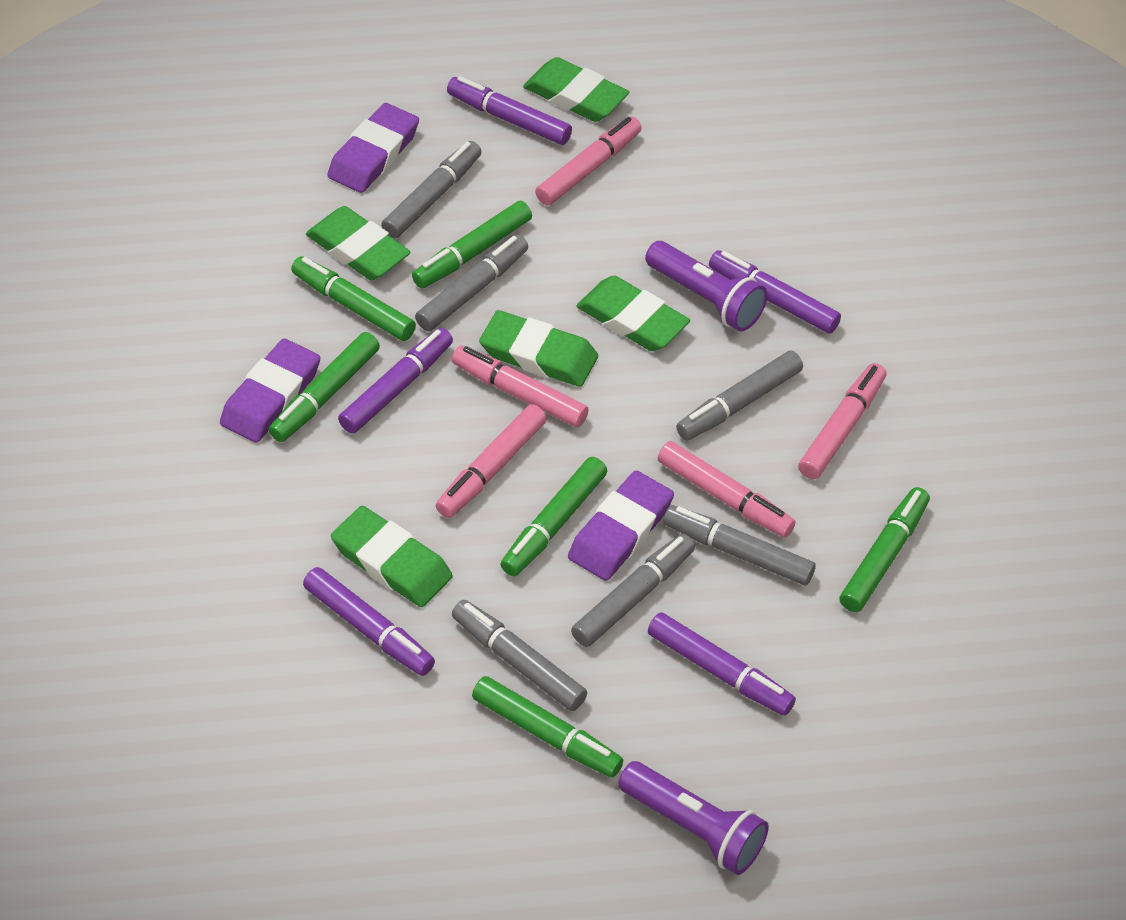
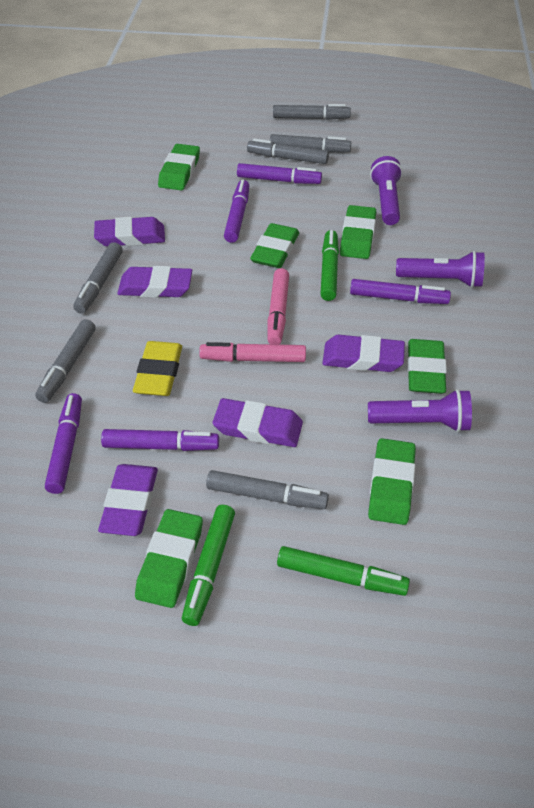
green eraser: 5 -> 6
green marker: 6 -> 3
pink marker: 5 -> 2
purple eraser: 3 -> 5
purple flashlight: 2 -> 3
yellow eraser: 0 -> 1

